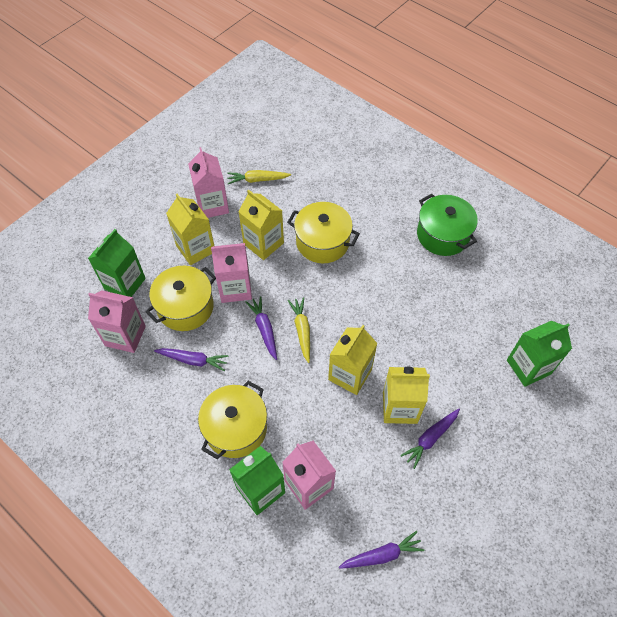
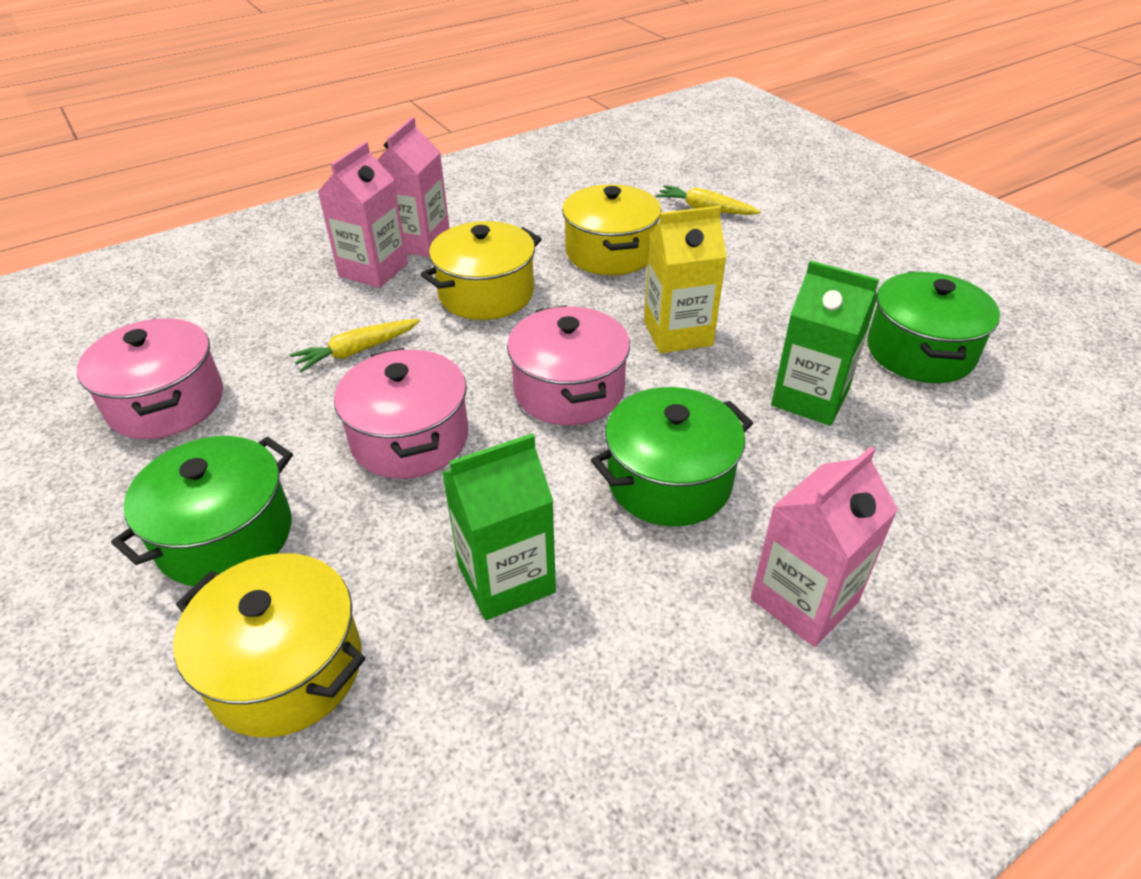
green carton: 3 -> 2
green pot: 1 -> 3
pink carton: 4 -> 3
pink pot: 0 -> 3
purple carrot: 4 -> 0
yellow carton: 4 -> 1

